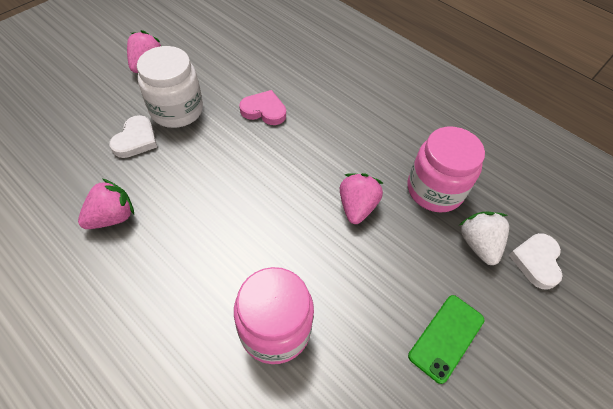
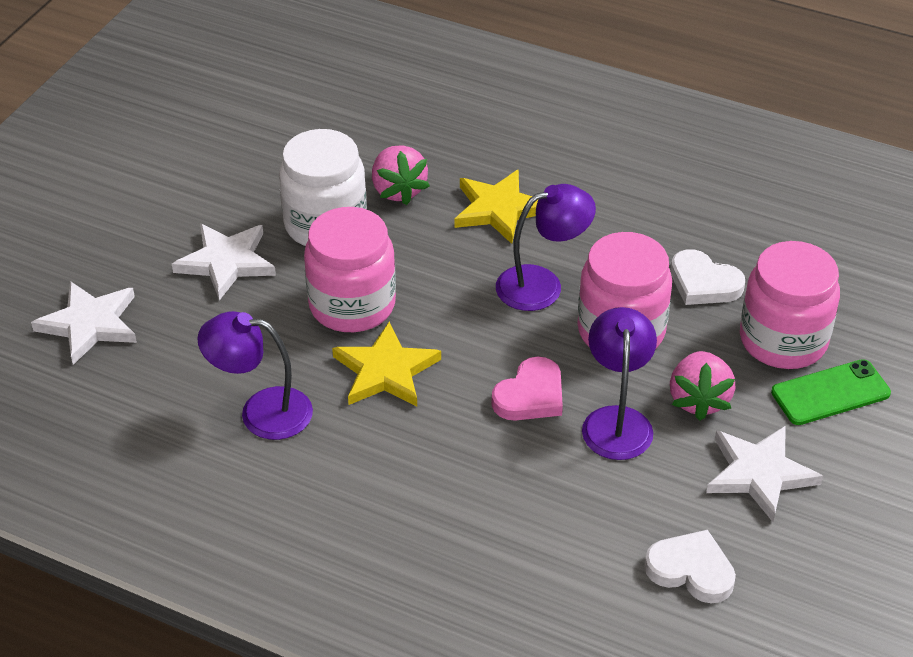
pink jar: 2 -> 3
pink strawberry: 3 -> 2
purple lamp: 0 -> 3
white star: 0 -> 3
white strawberry: 1 -> 0
yellow star: 0 -> 2

